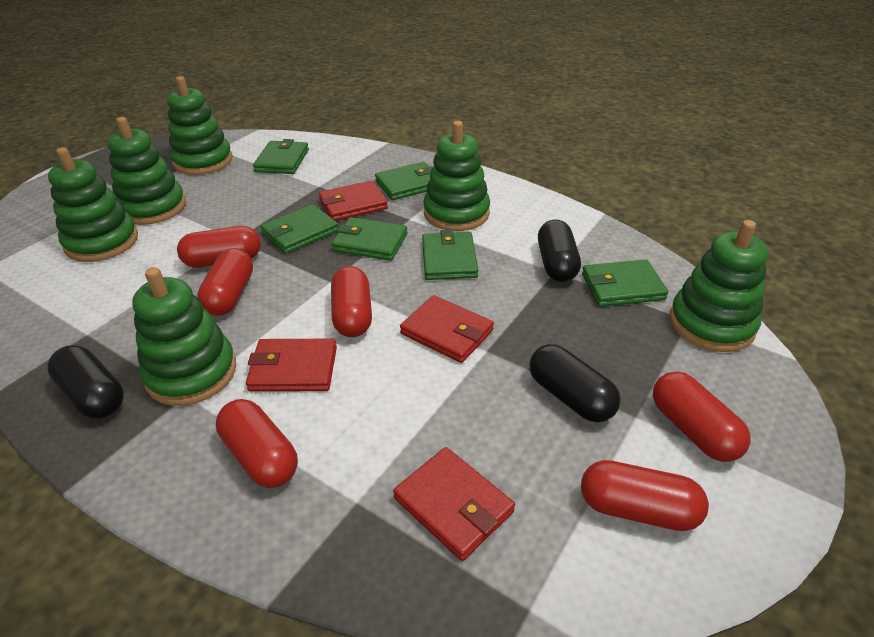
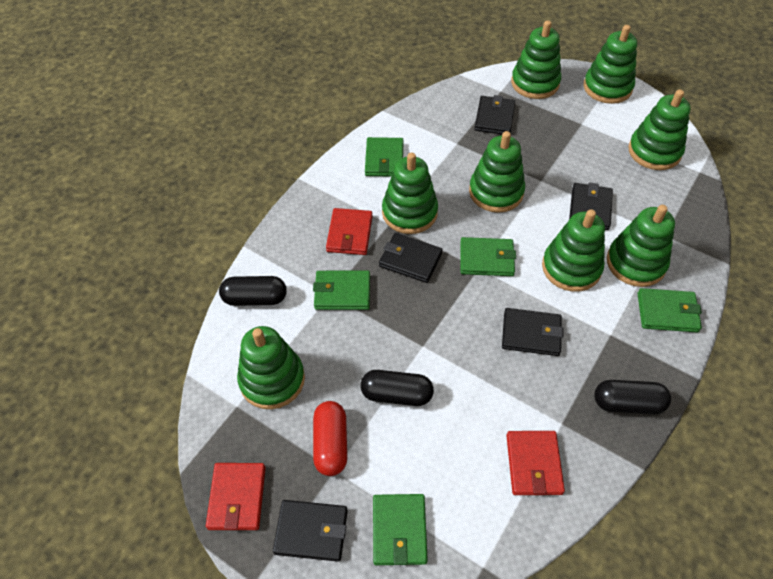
black wallet: 0 -> 5
green stacking toy: 6 -> 8
green wallet: 6 -> 5
red capsule: 6 -> 1
red wallet: 4 -> 3

